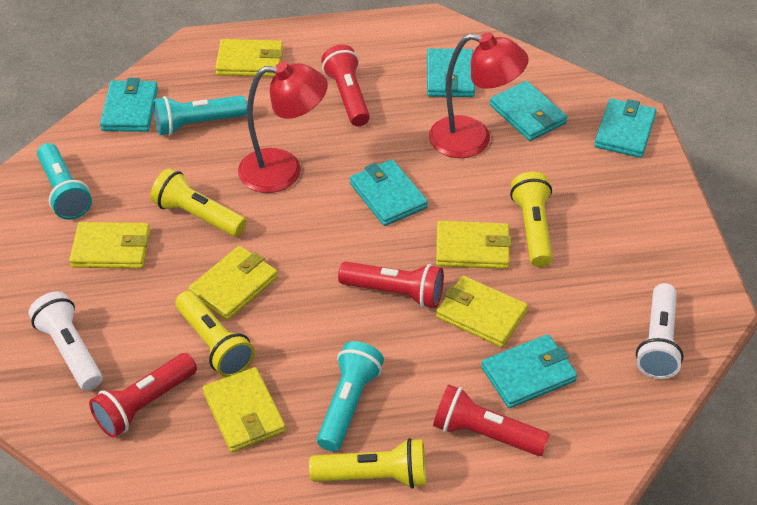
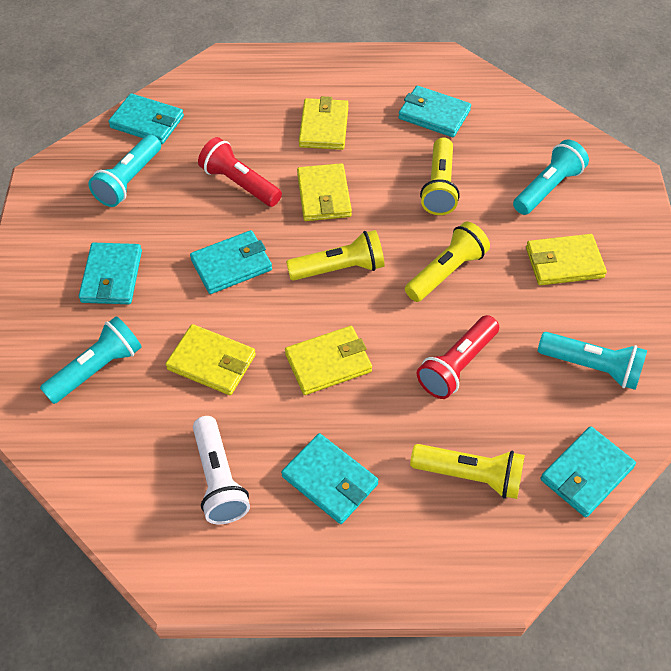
red flashlight: 4 -> 2
red lamp: 2 -> 0
turquoise flashlight: 3 -> 4
white flashlight: 2 -> 1
yellow wallet: 6 -> 5

